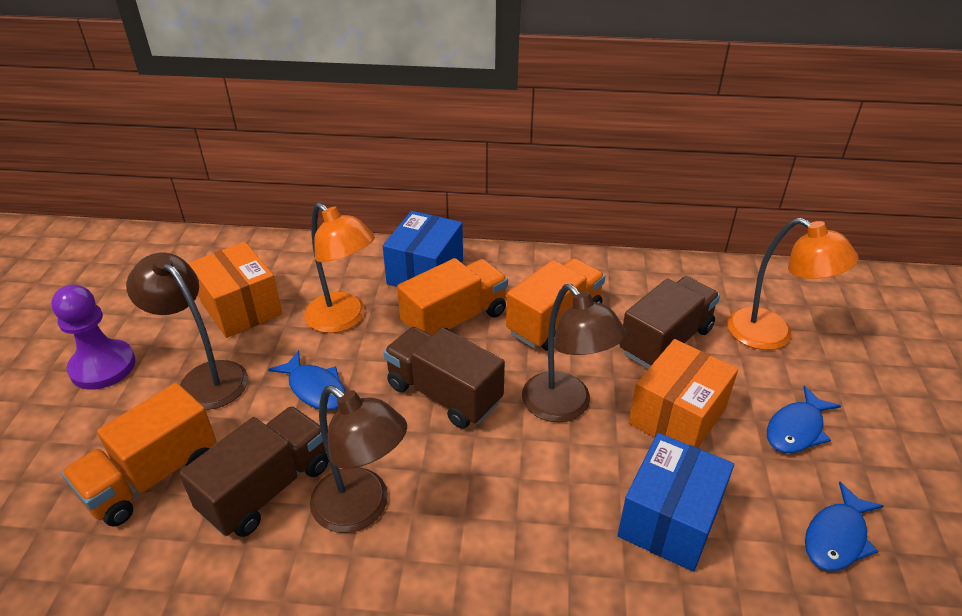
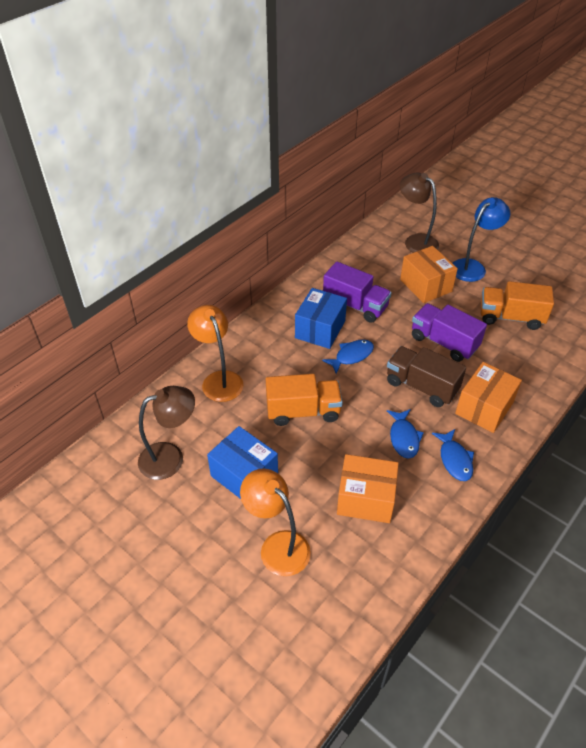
blue lamp: 0 -> 1
brown lamp: 3 -> 2
brown truck: 3 -> 1
orange box: 2 -> 3
orange truck: 3 -> 2
purple pawn: 1 -> 0
purple truck: 0 -> 2

